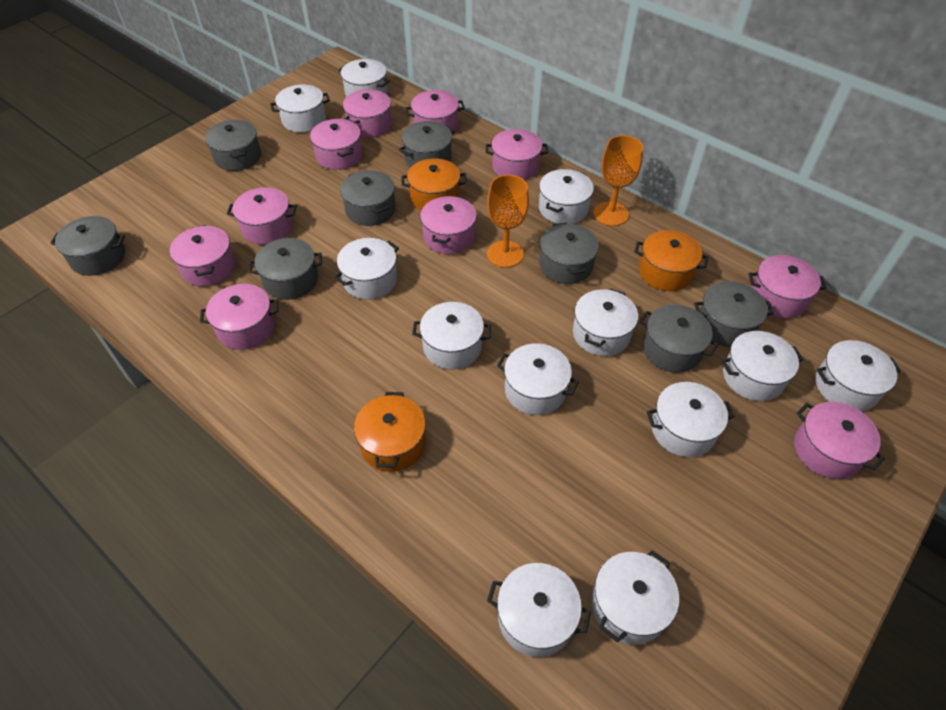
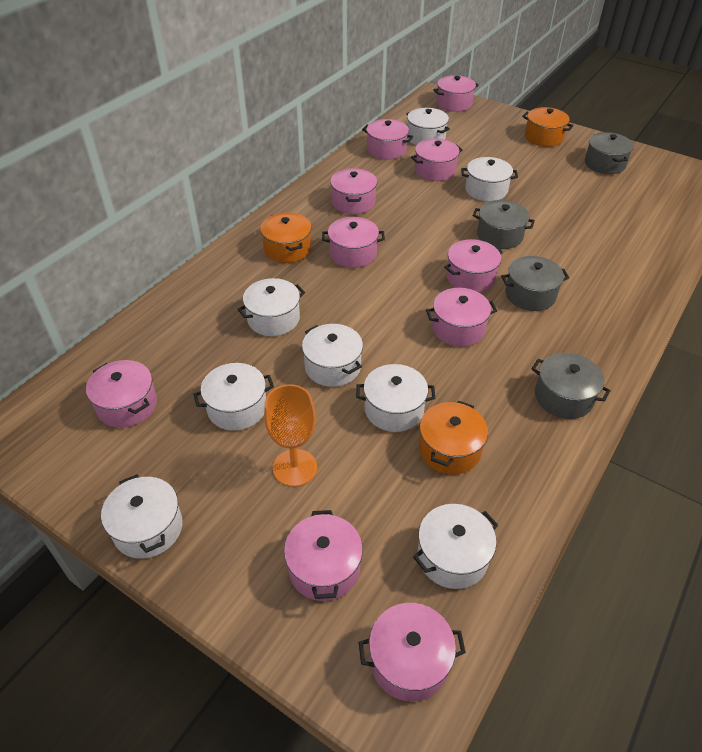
grey pot: 8 -> 4
orange goblet: 2 -> 1
white pot: 12 -> 8

